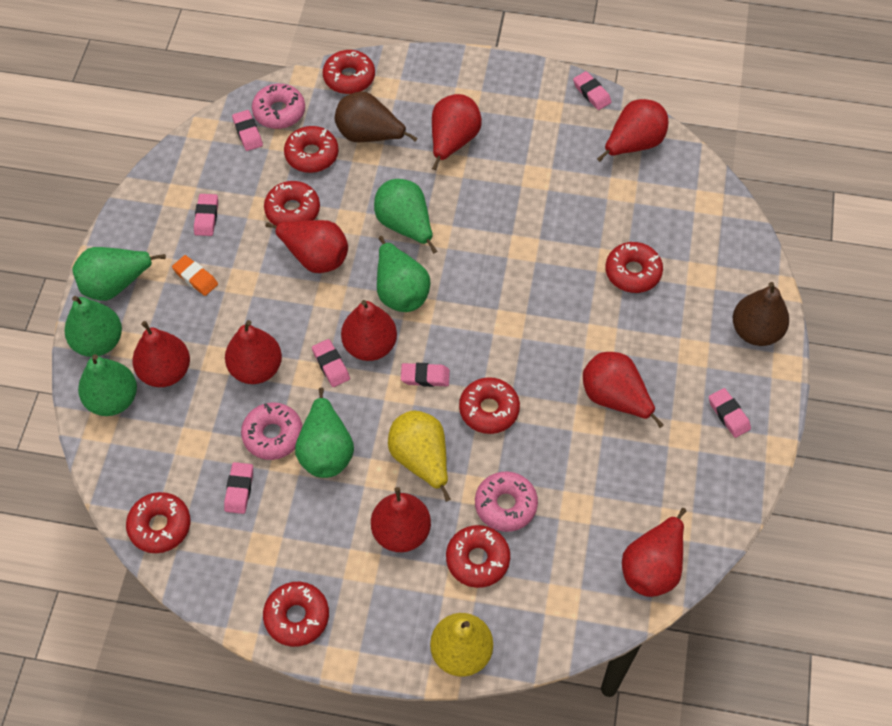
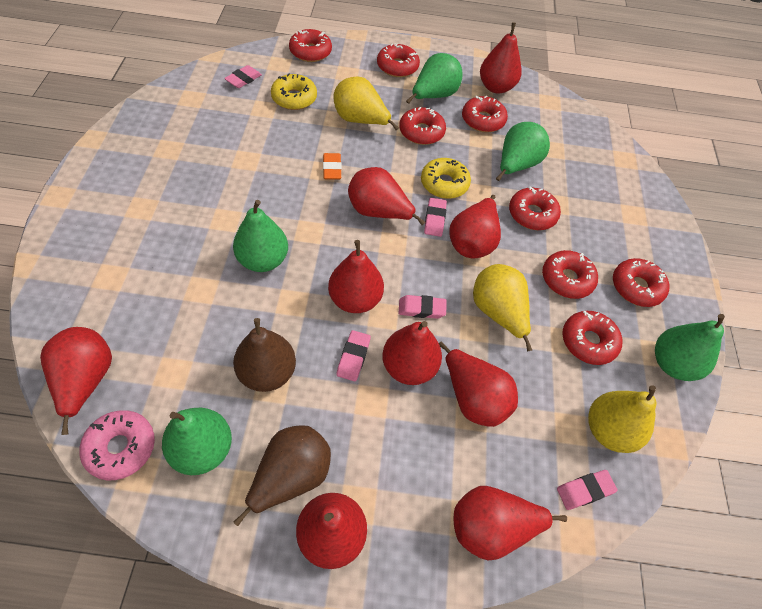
green pear: 6 -> 5
pink donut: 3 -> 1
pink eraser: 7 -> 5
yellow donut: 0 -> 2
yellow pear: 2 -> 3

